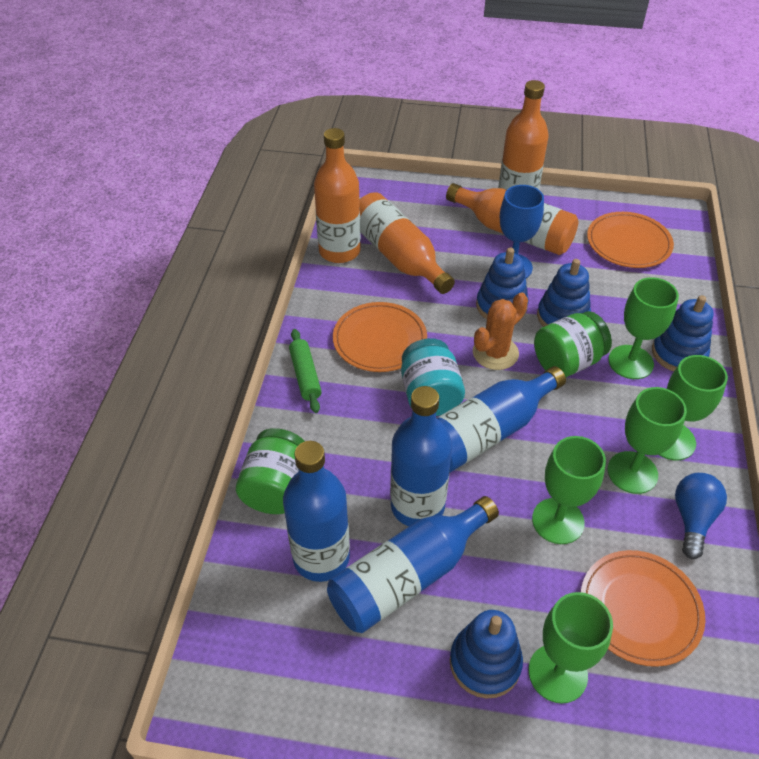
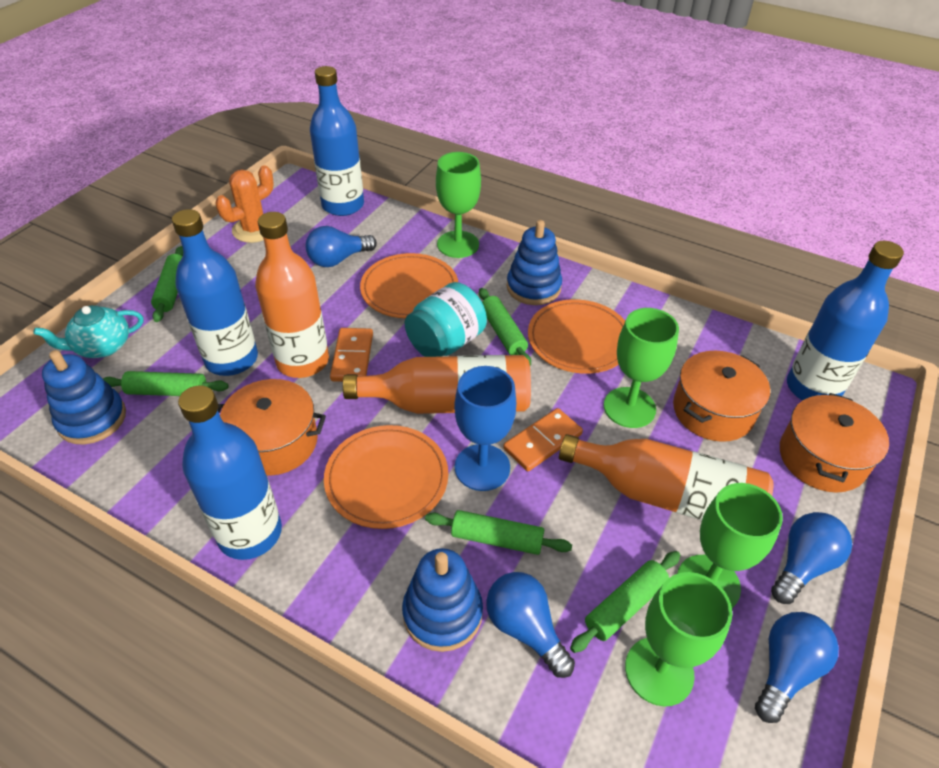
blue light bulb: 1 -> 4
blue stacking toy: 4 -> 3
green goblet: 5 -> 4
green jar: 2 -> 0
green rolling pin: 1 -> 5
orange bottle: 4 -> 3
orange domino: 0 -> 2
orange pot: 0 -> 3
turquoise teapot: 0 -> 1

